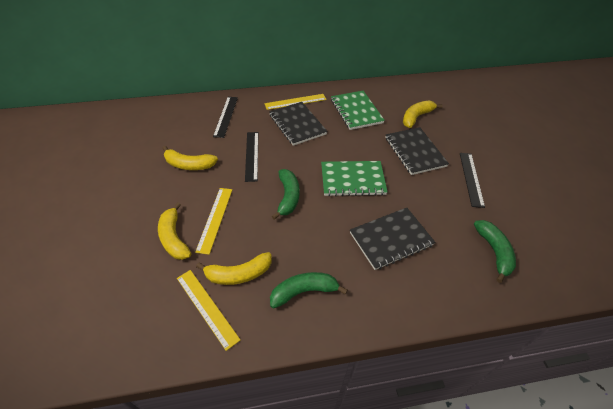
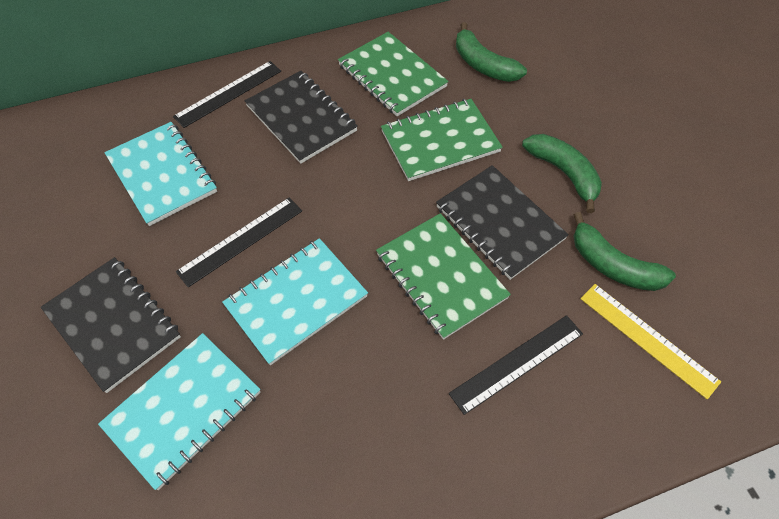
green notebook: 2 -> 3
turquoise notebook: 0 -> 3
yellow banana: 4 -> 0
yellow ruler: 3 -> 1

